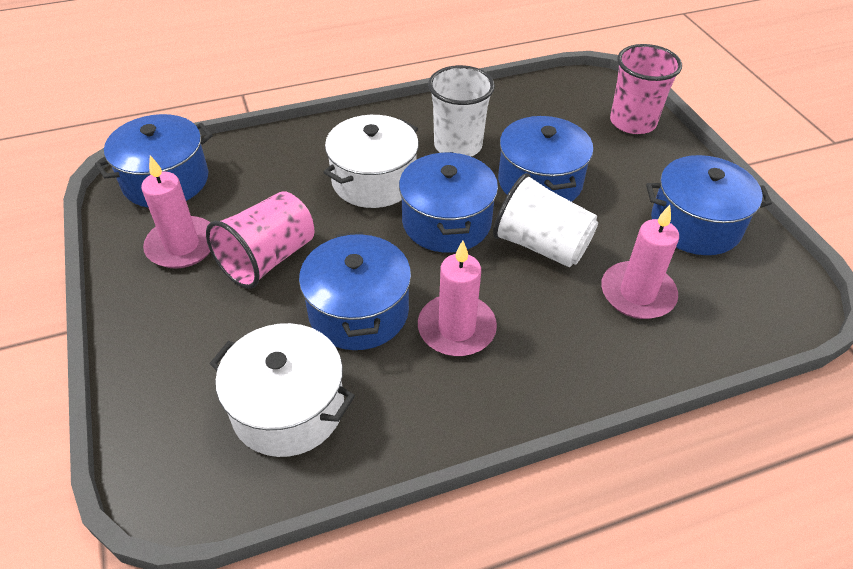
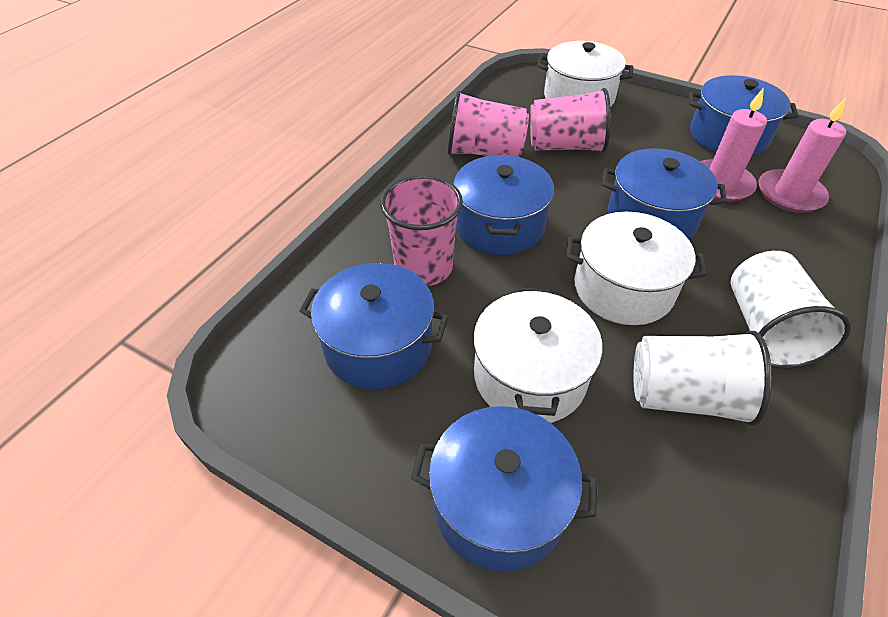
pink candle: 3 -> 2
pink cup: 2 -> 3
white pot: 2 -> 3

